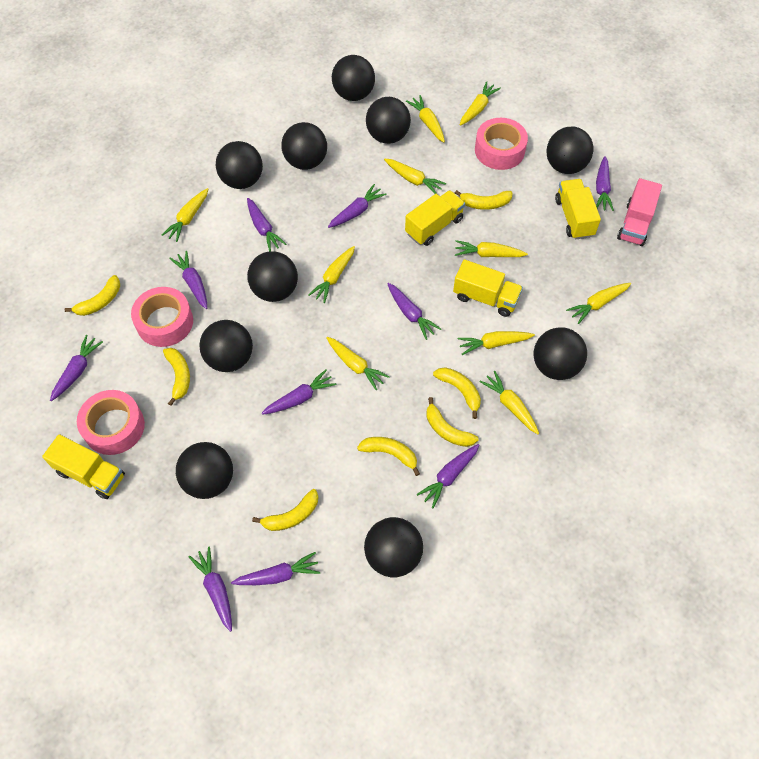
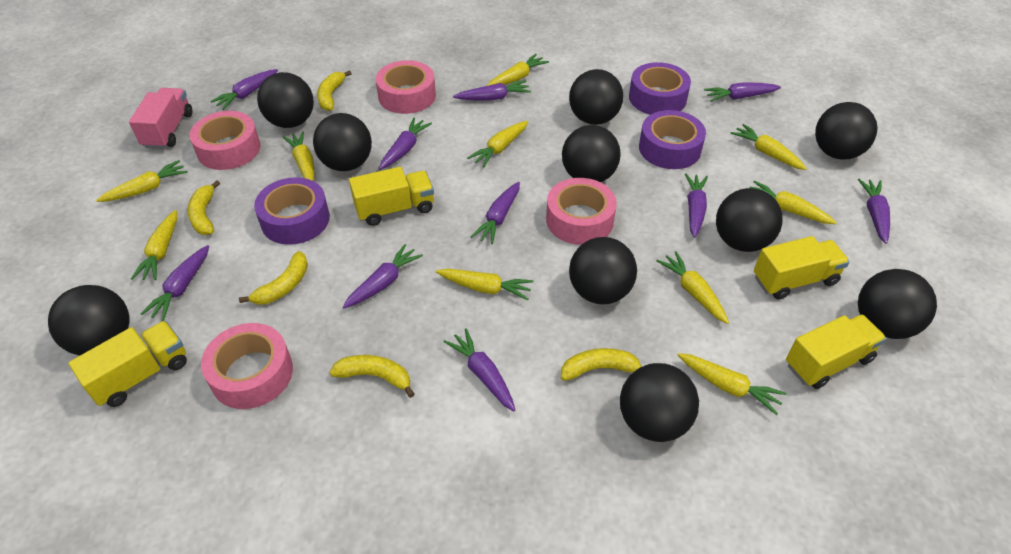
pink tape: 3 -> 4
purple tape: 0 -> 3
yellow banana: 7 -> 5

